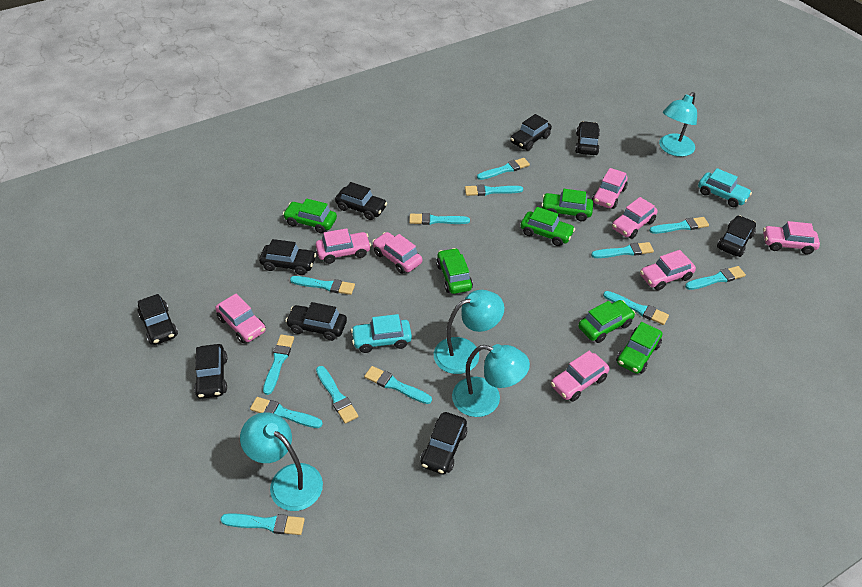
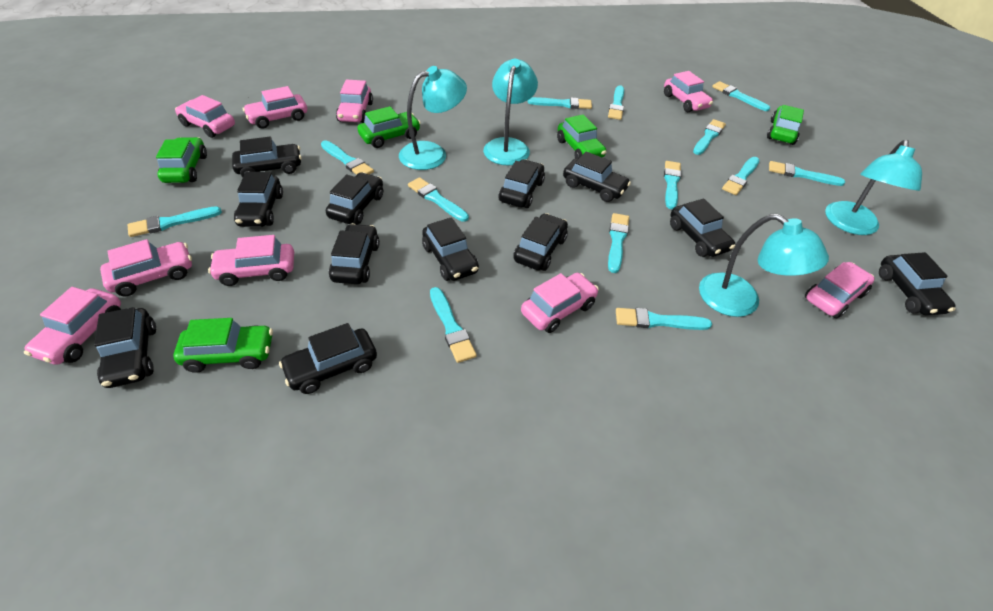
black car: 9 -> 12
green car: 6 -> 5
pink car: 8 -> 9
turquoise car: 2 -> 0

